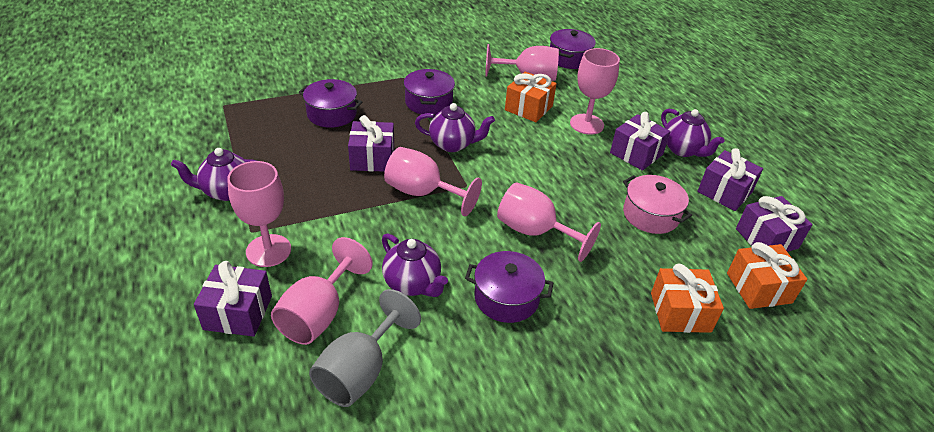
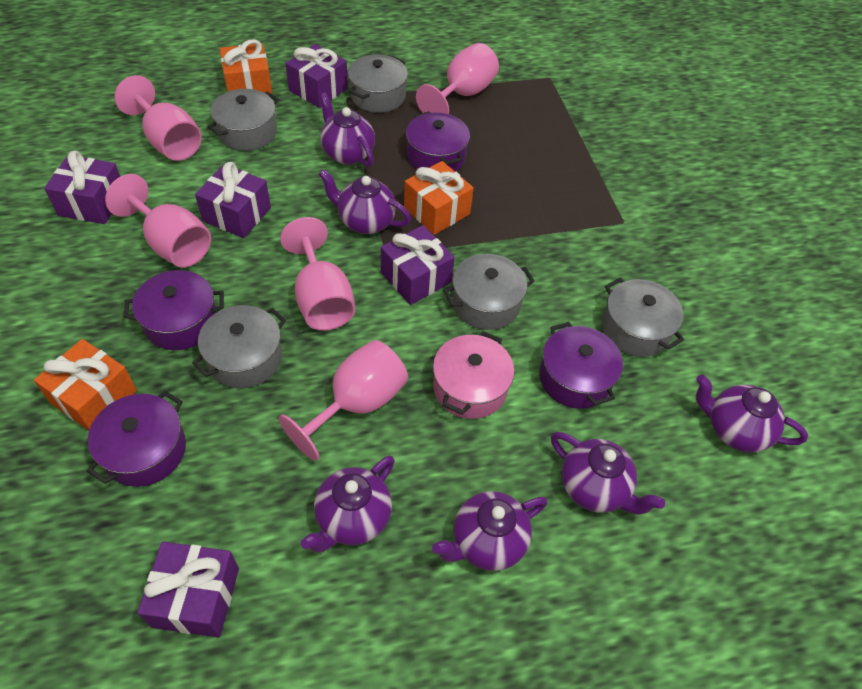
grey goblet: 1 -> 0
grey pot: 0 -> 5
pink goblet: 6 -> 5
purple teapot: 4 -> 6

